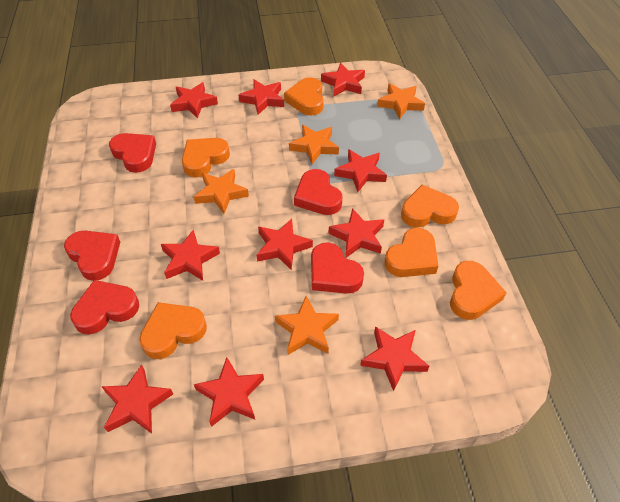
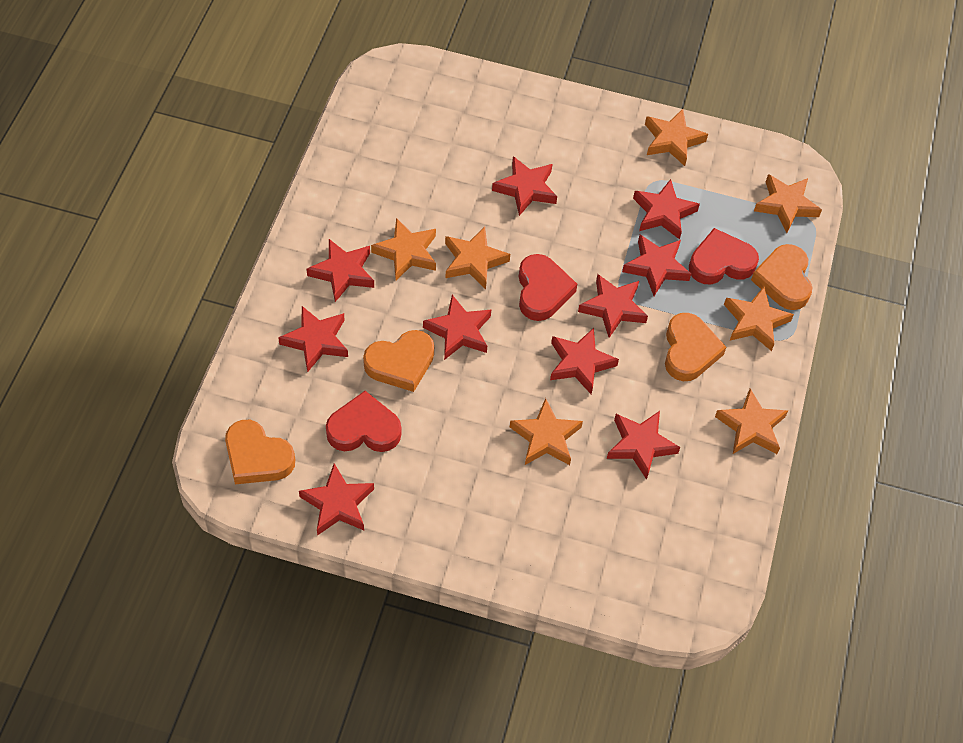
orange heart: 6 -> 4
orange star: 4 -> 7
red heart: 5 -> 3

